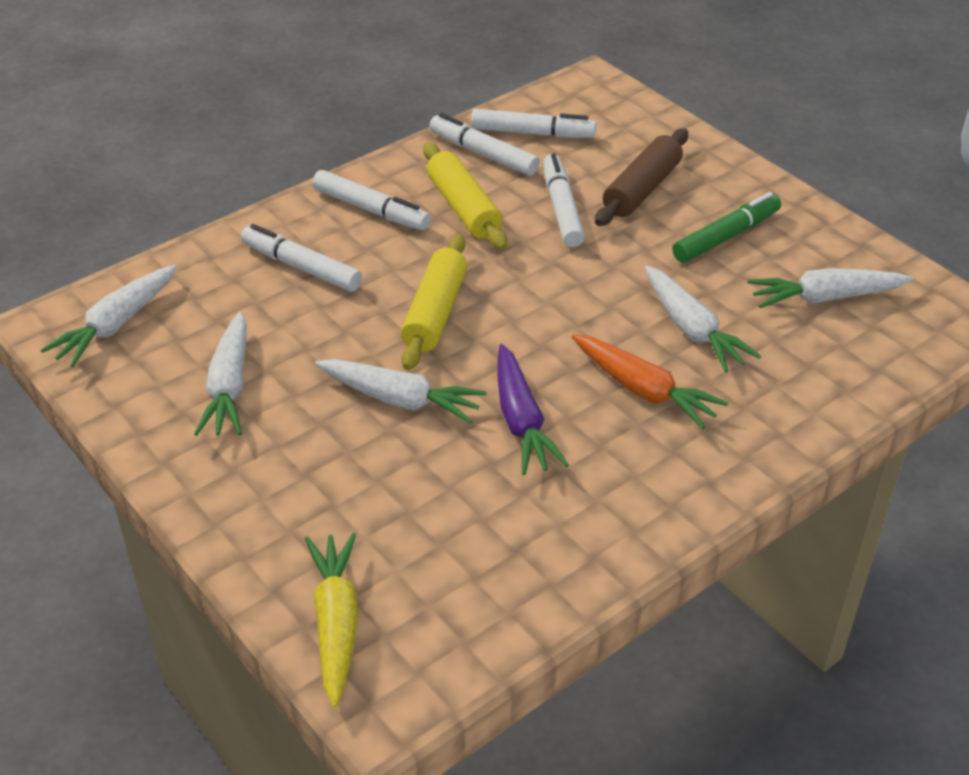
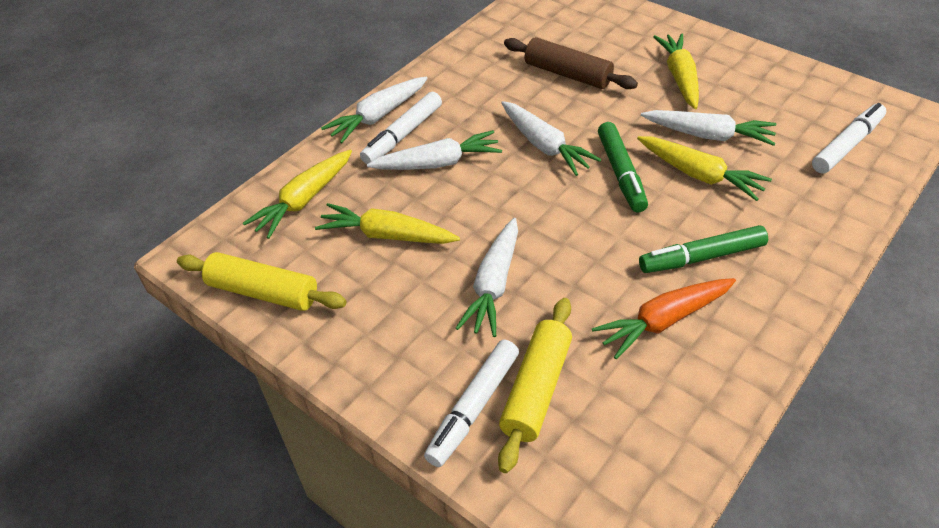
green marker: 1 -> 2
purple carrot: 1 -> 0
white marker: 5 -> 3
yellow carrot: 1 -> 4

